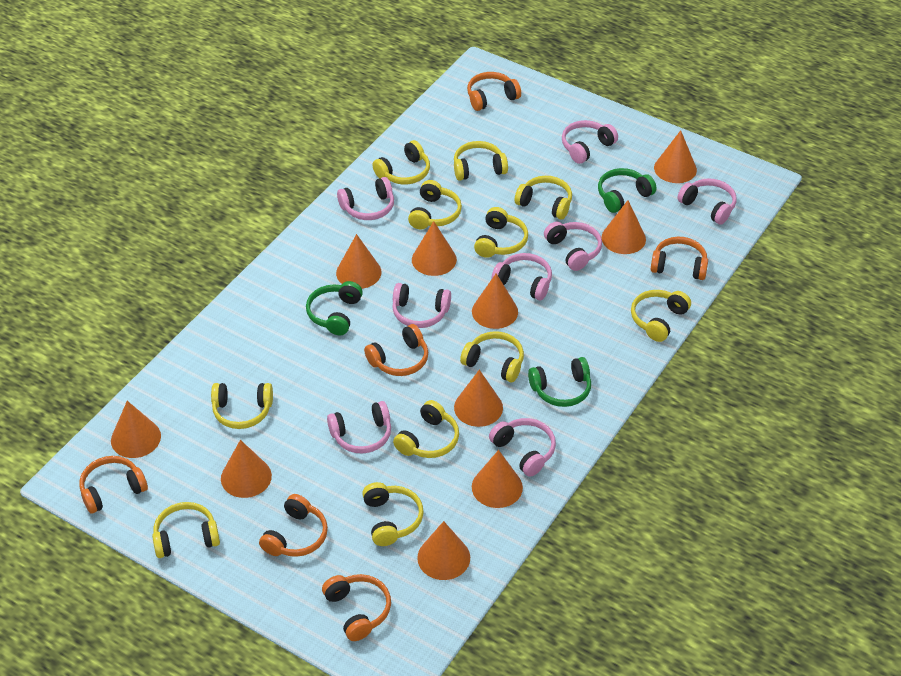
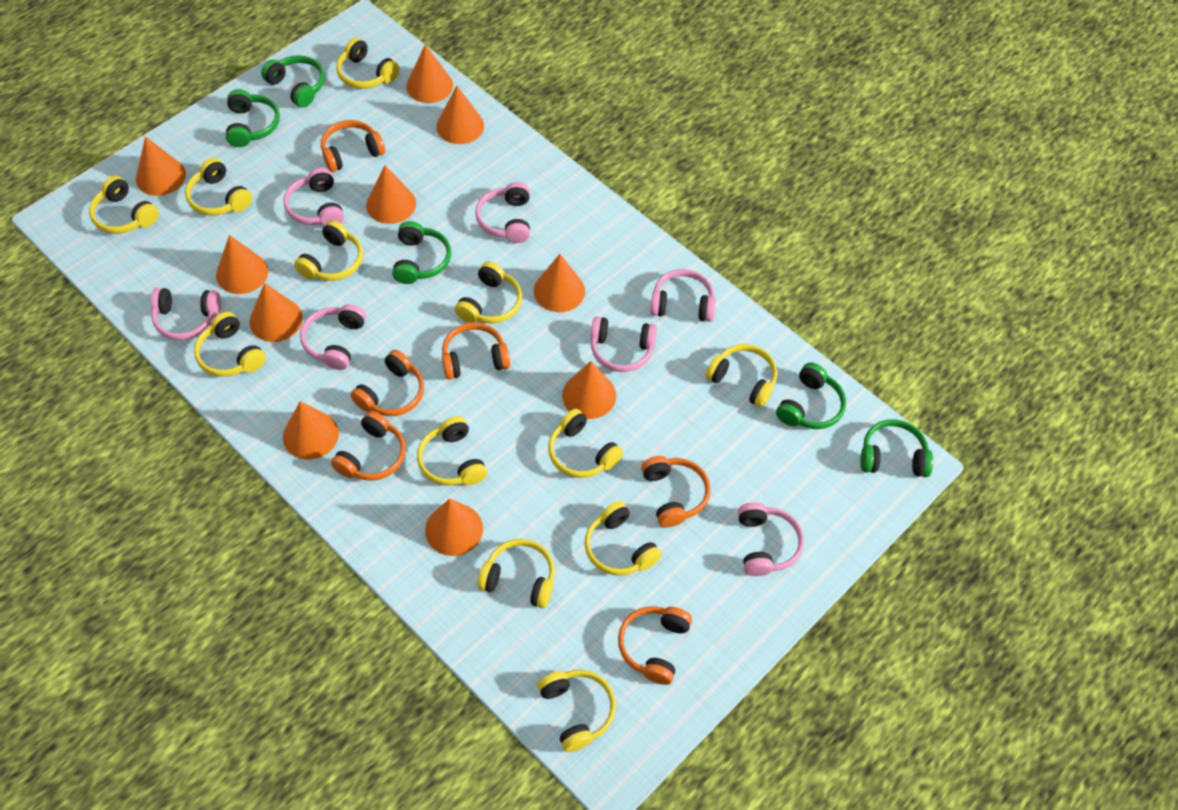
green headphones: 3 -> 5
pink headphones: 8 -> 7
yellow headphones: 11 -> 12

